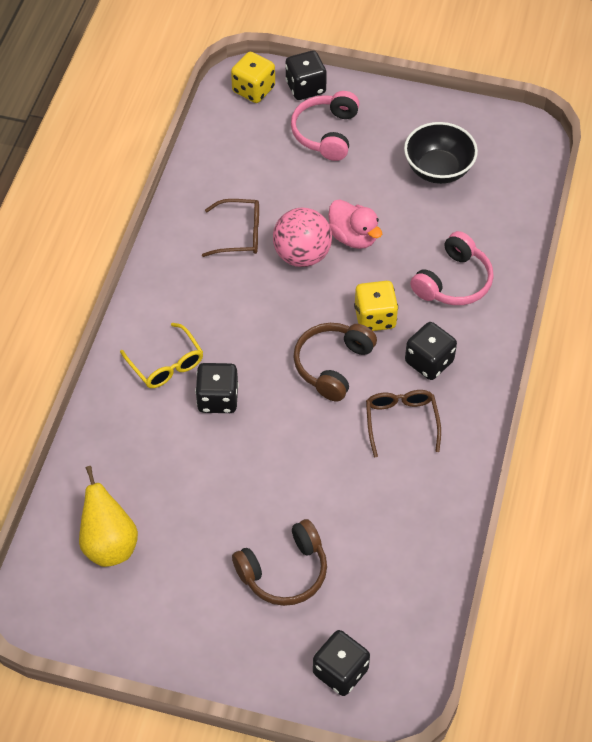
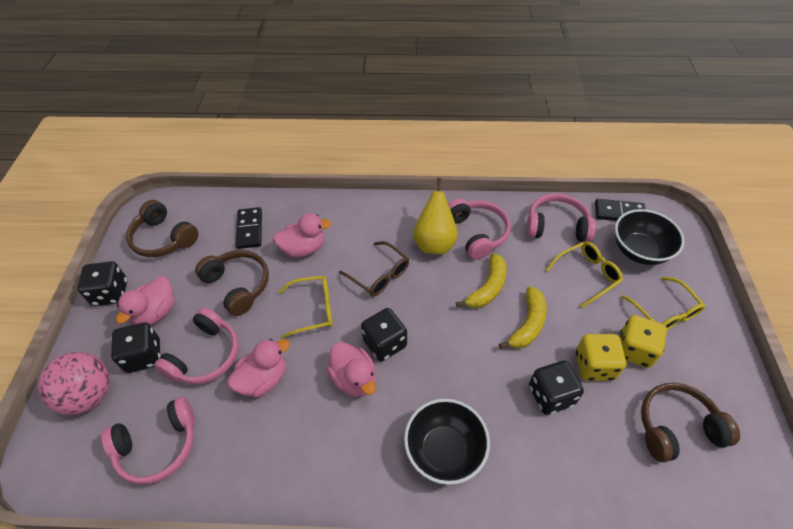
black bowl: 1 -> 2
black domino: 0 -> 2
brown glasses: 2 -> 1
brown headphones: 2 -> 3
pink duck: 1 -> 4
pink headphones: 2 -> 4
yellow banana: 0 -> 2
yellow glasses: 1 -> 3

